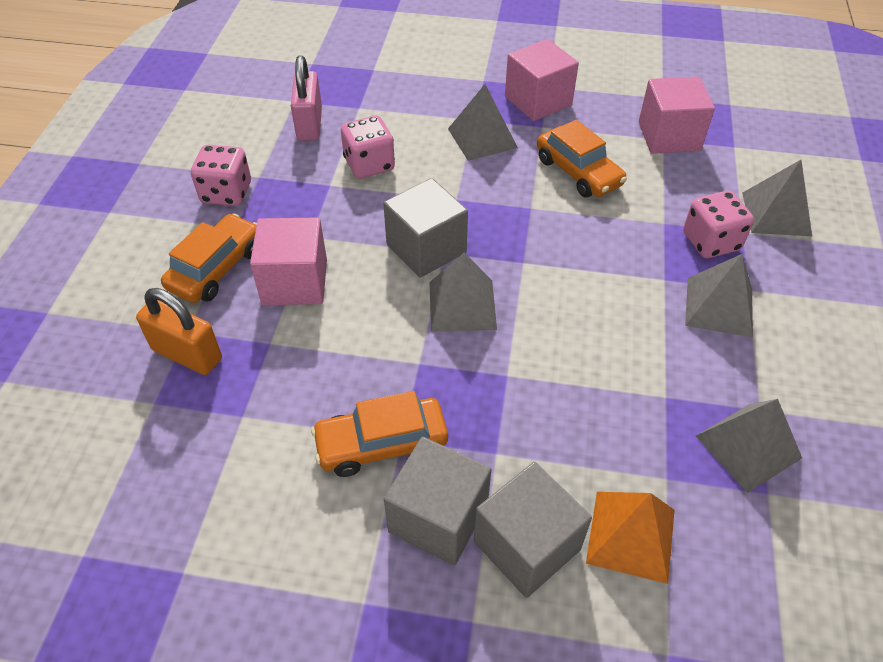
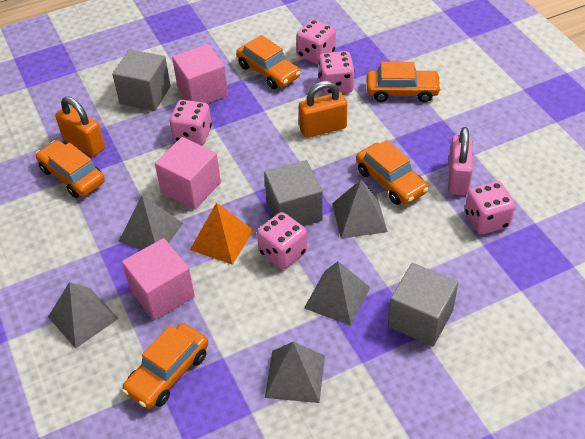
orange car: 3 -> 5
orange padlock: 1 -> 2
pink dice: 3 -> 5

